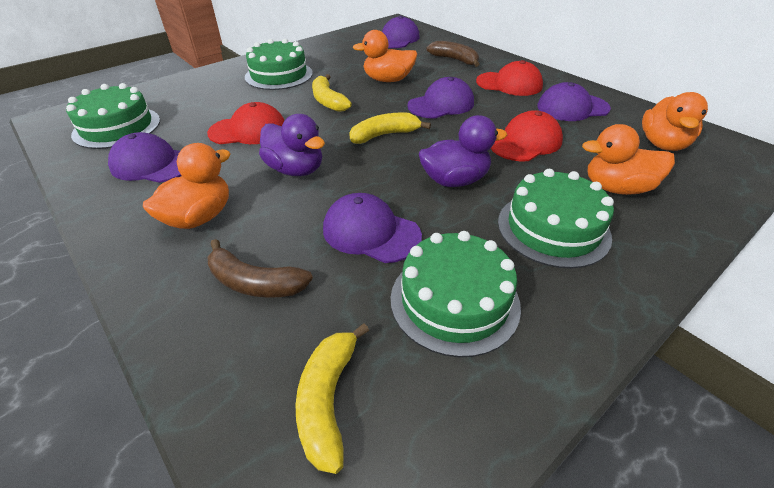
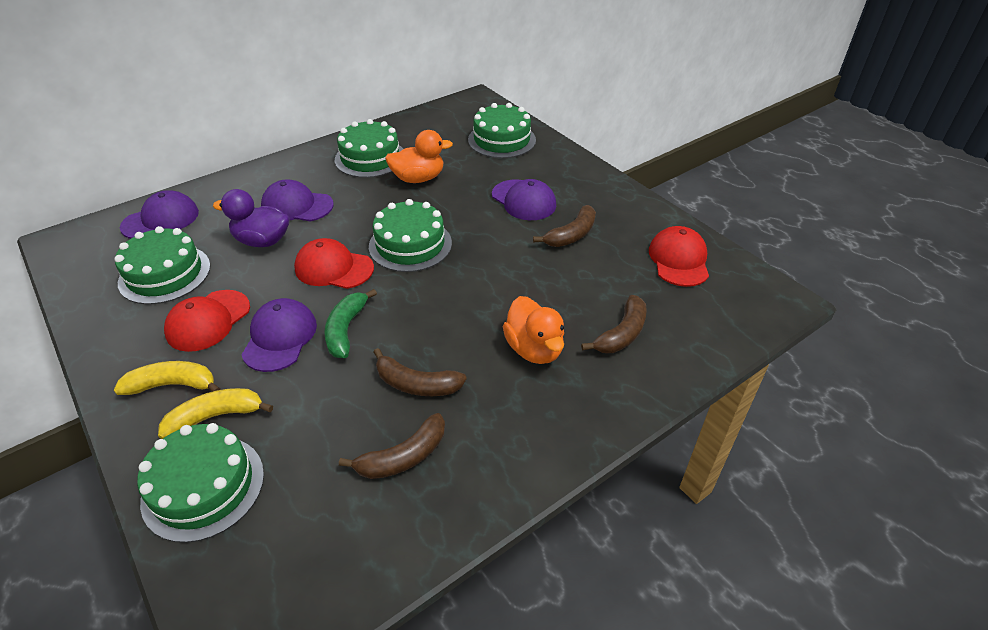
brown banana: 2 -> 4
green banana: 0 -> 1
green cake: 4 -> 5
orange duck: 4 -> 2
purple cap: 5 -> 4
purple duck: 2 -> 1
yellow banana: 3 -> 2

